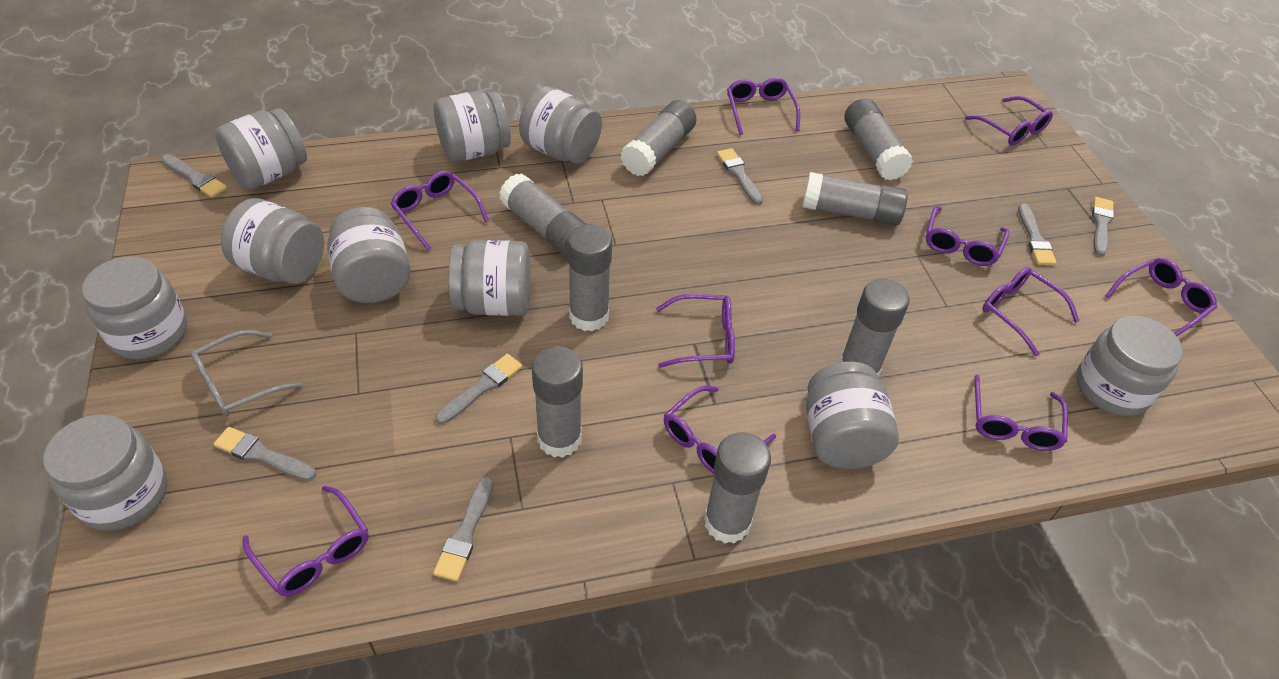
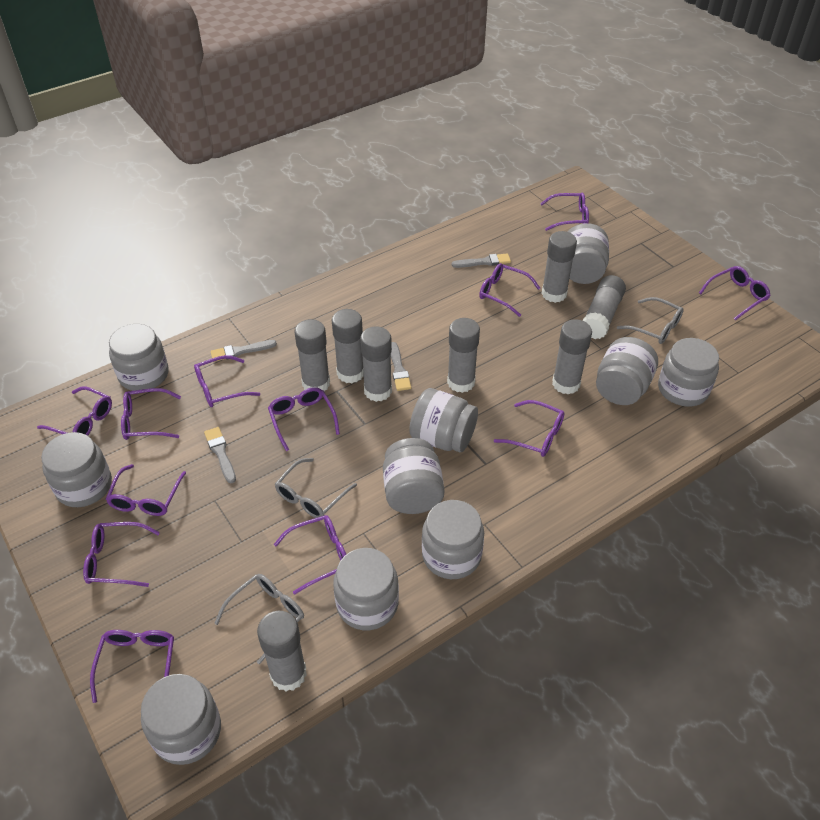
grey brush: 7 -> 4
grey glasses: 1 -> 3
purple glasses: 10 -> 12

